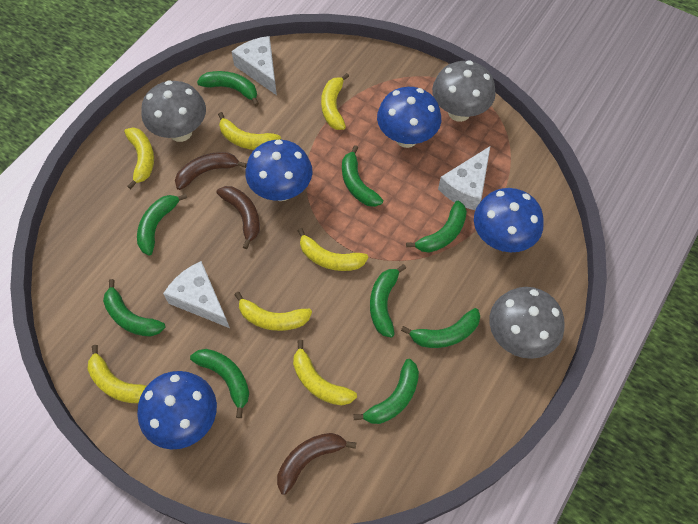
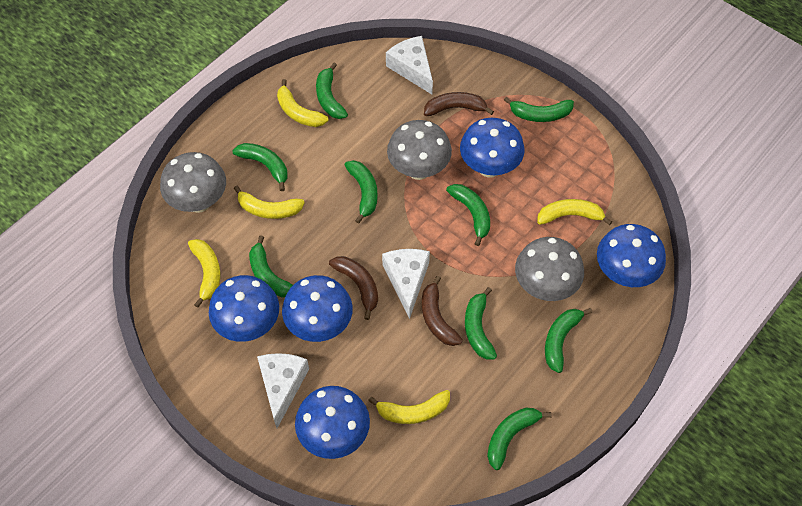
blue mushroom: 4 -> 5
yellow banana: 7 -> 5

